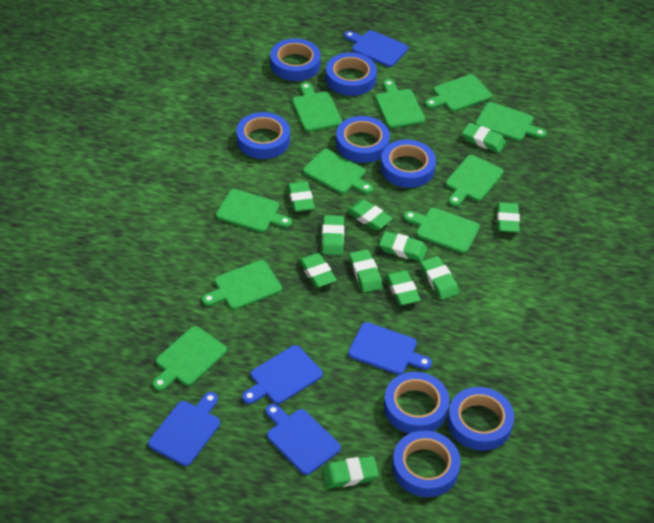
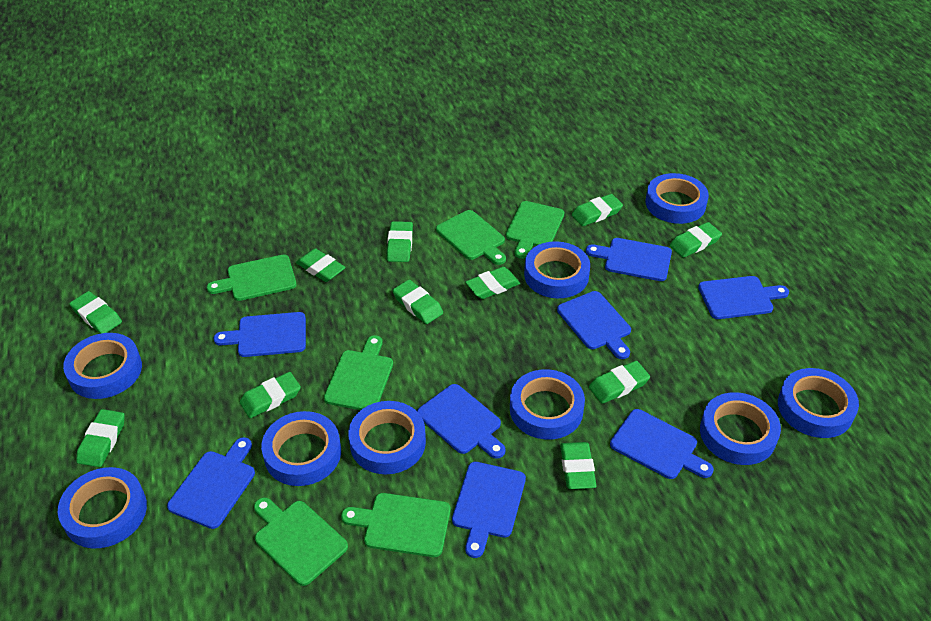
blue cutting board: 5 -> 8
blue tape: 8 -> 9
green cutting board: 10 -> 6

